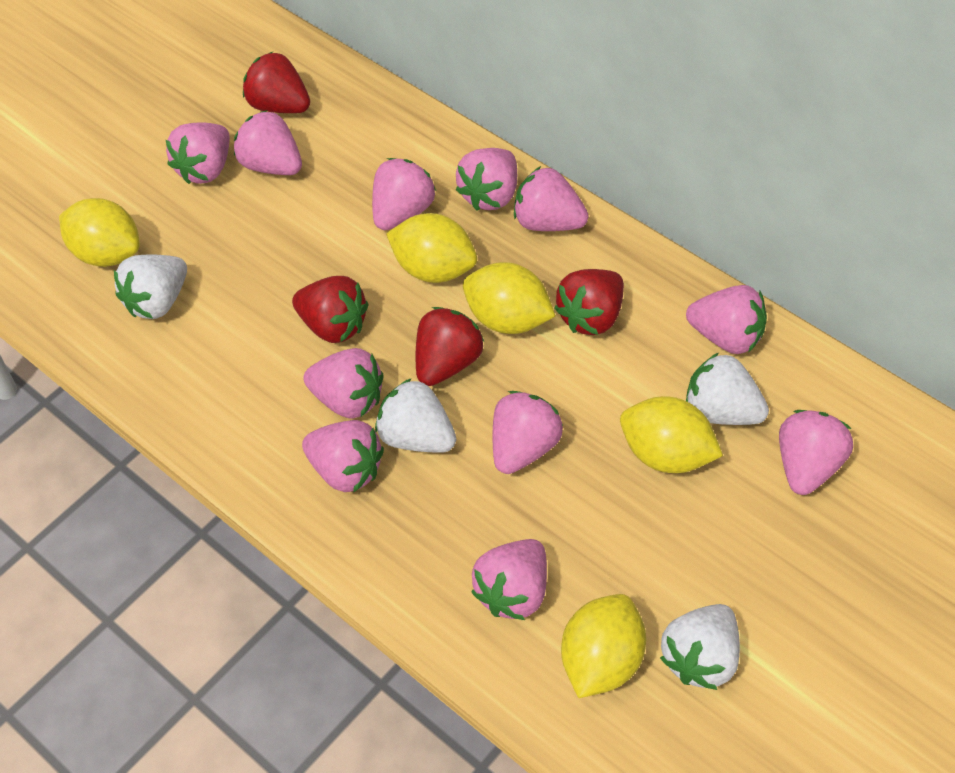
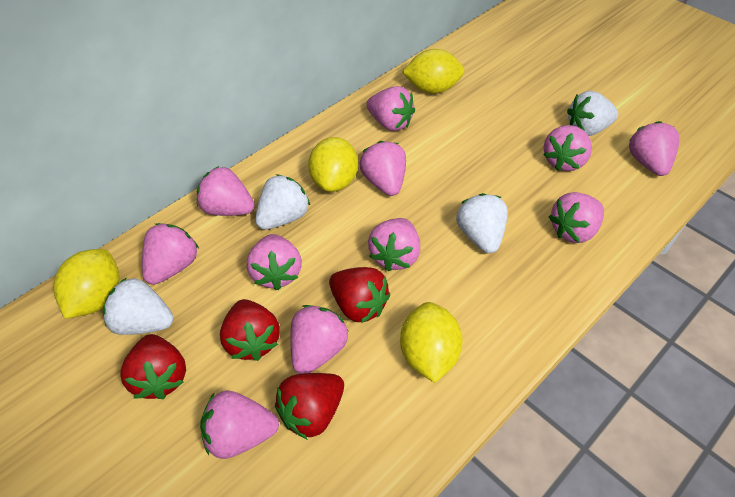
yellow lemon: 5 -> 4

